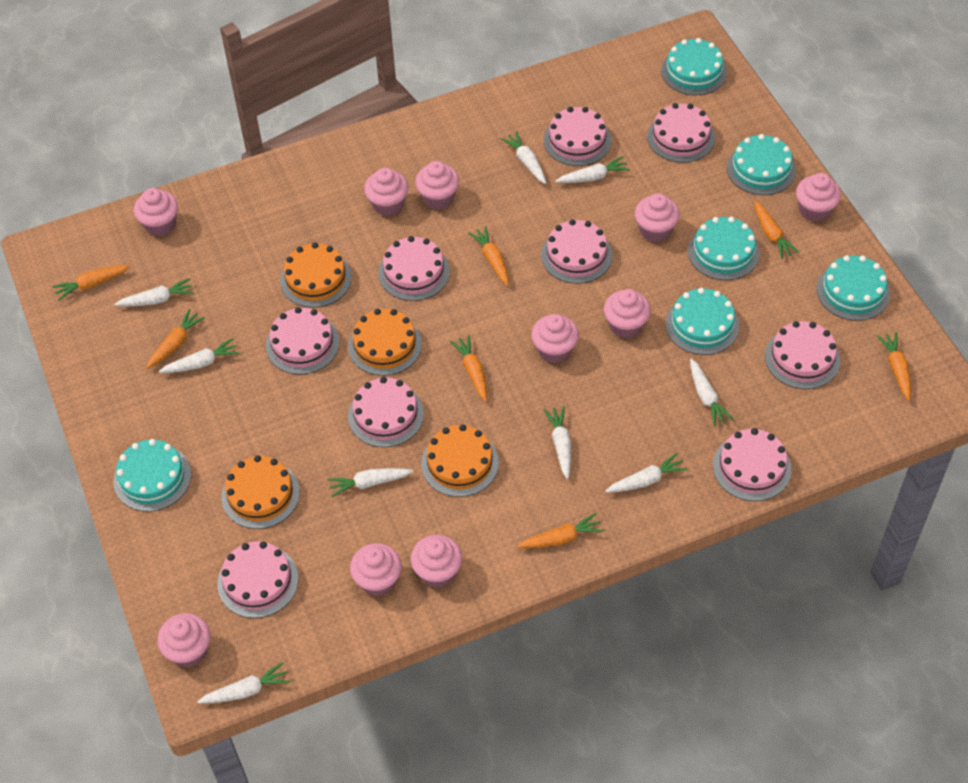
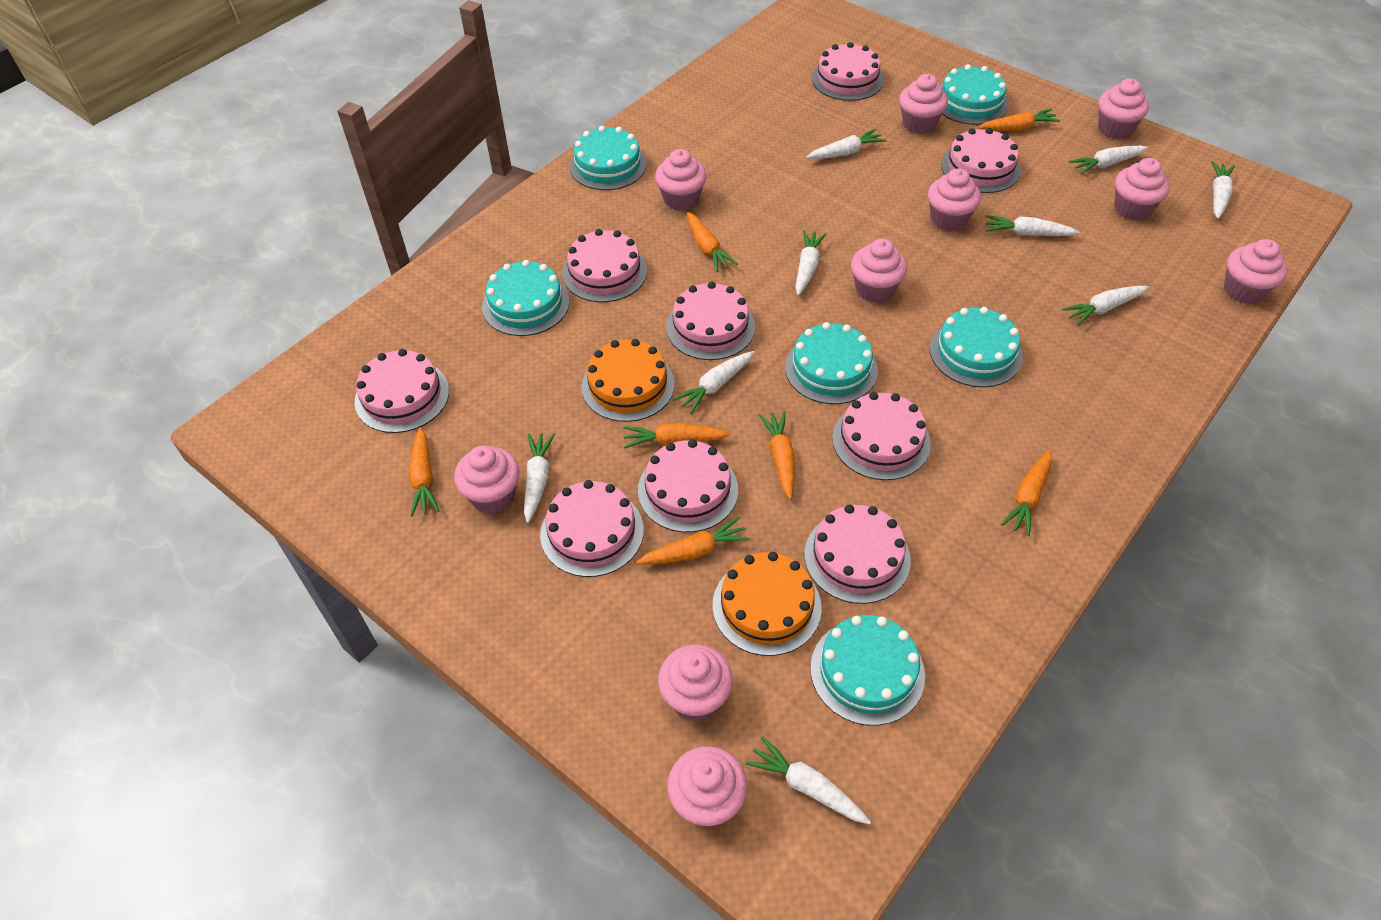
orange cake: 4 -> 2

